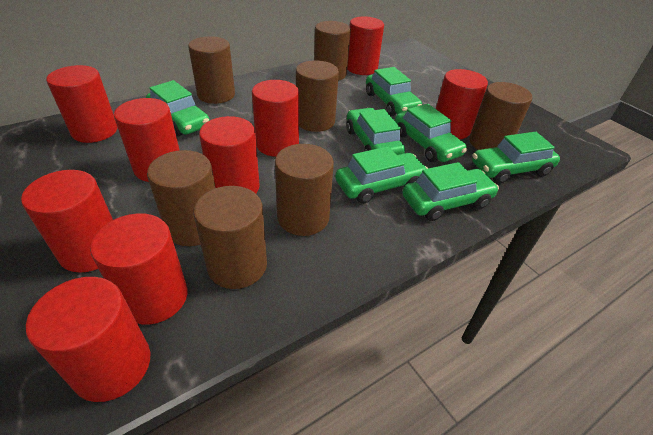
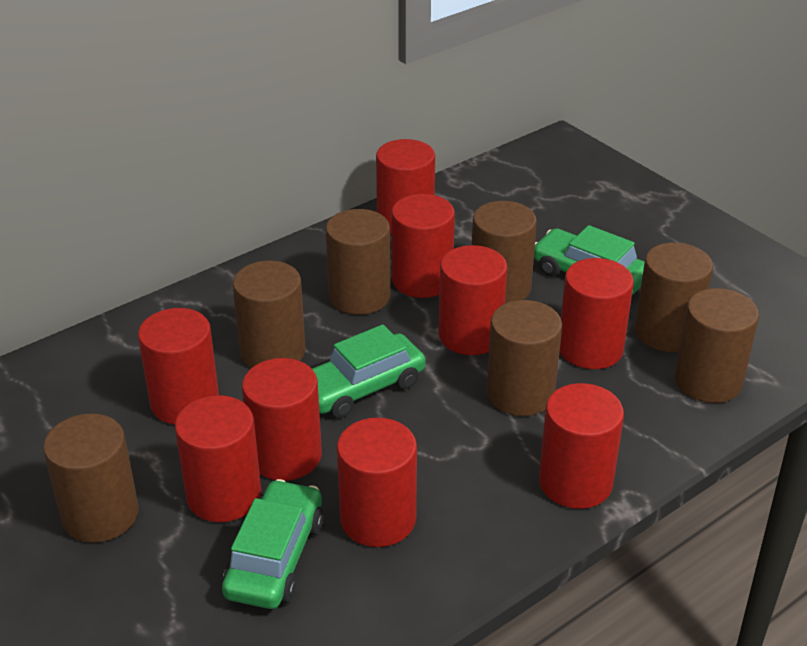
green car: 7 -> 3

